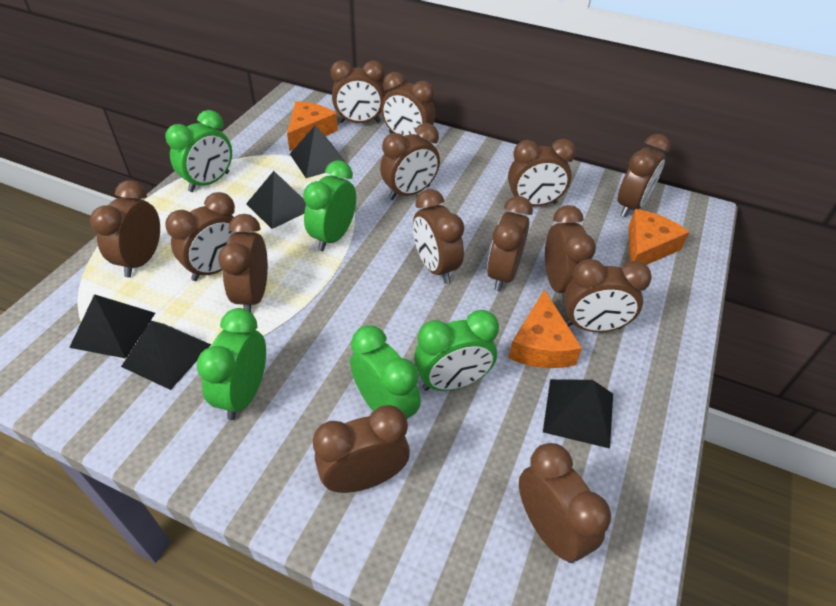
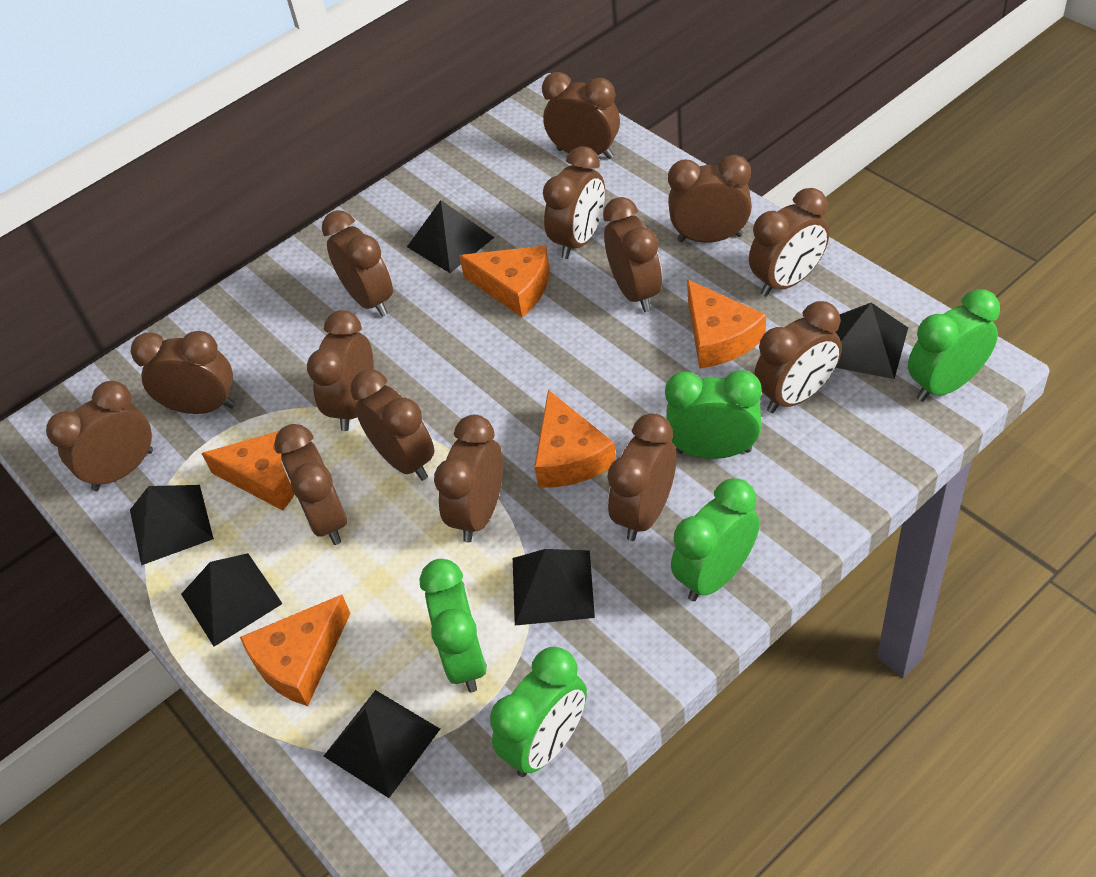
black pyramid: 5 -> 6
orange cheese: 3 -> 5

